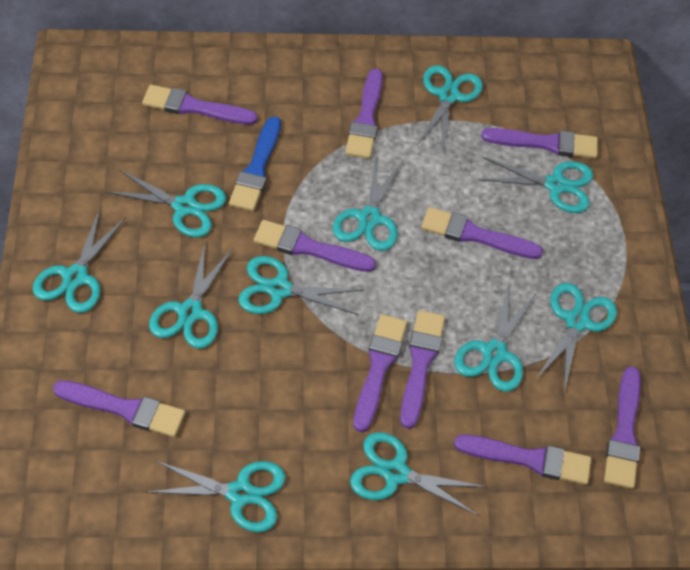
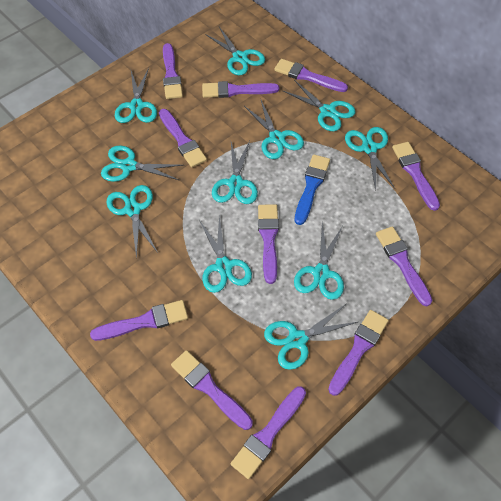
purple brush: 10 -> 11

